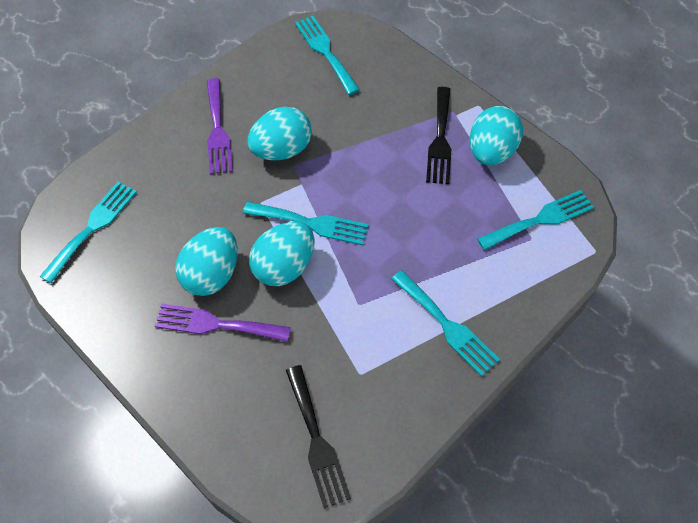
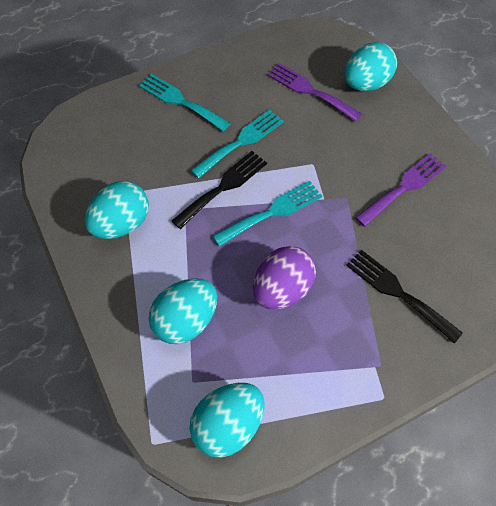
purple egg: 0 -> 1
turquoise fork: 5 -> 3

